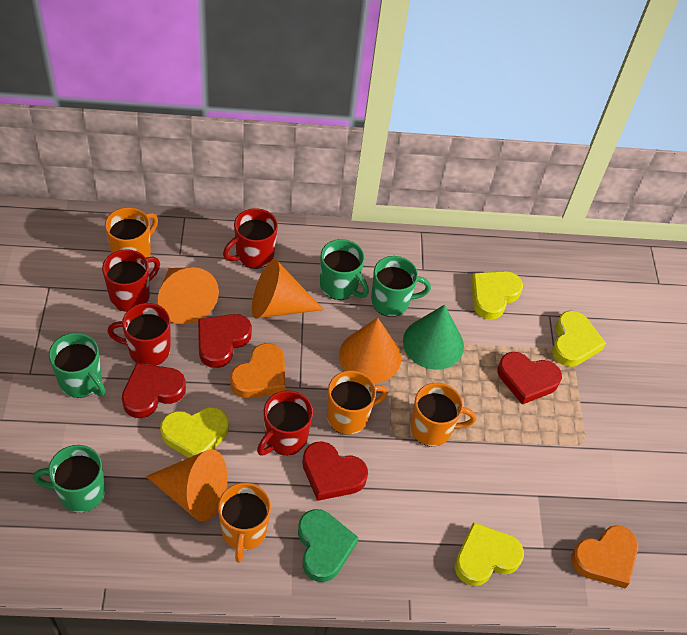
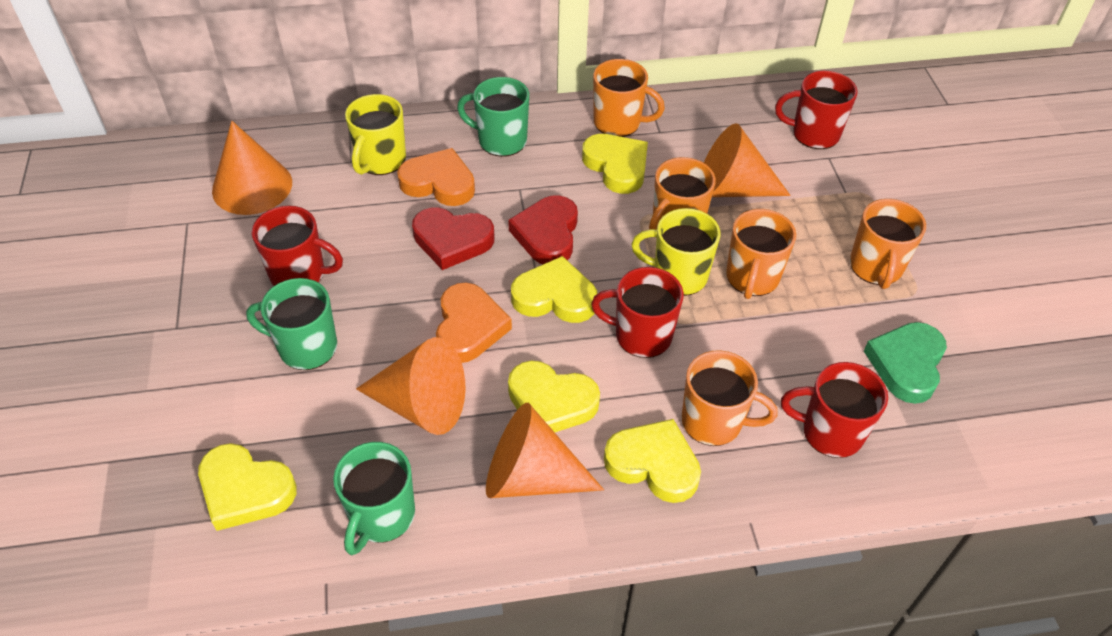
green cone: 1 -> 0
green mug: 4 -> 3
orange mug: 4 -> 5
red heart: 4 -> 2
yellow heart: 4 -> 5
yellow mug: 0 -> 2

